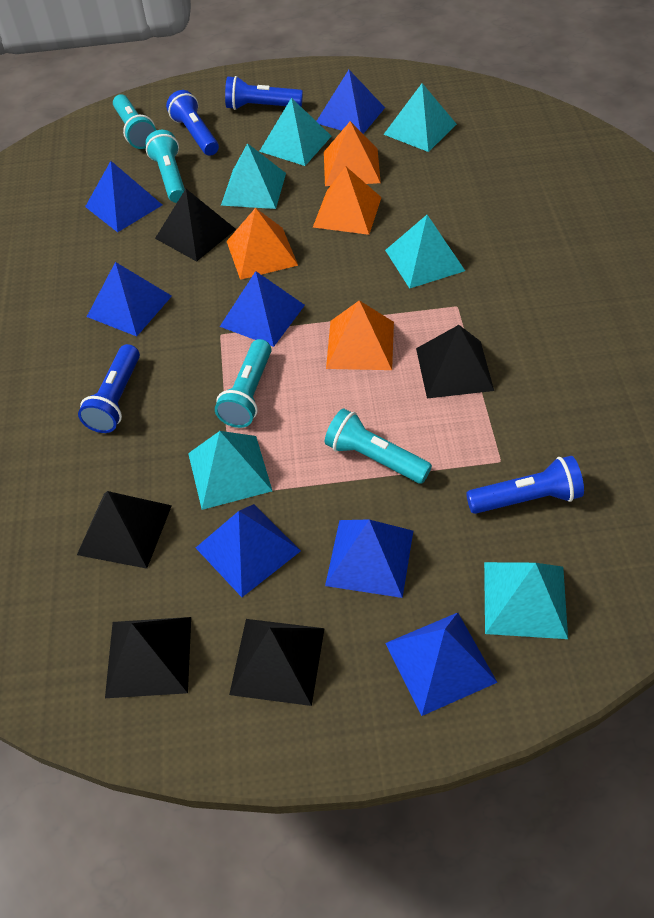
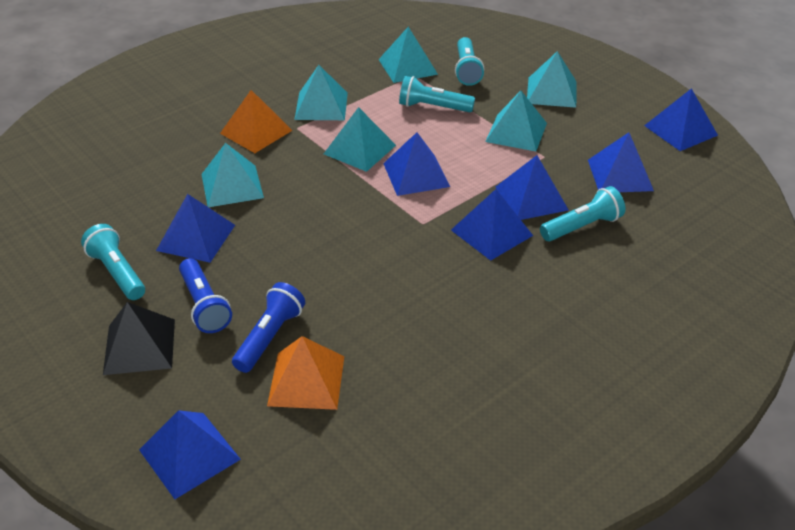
black pyramid: 5 -> 1
blue flashlight: 4 -> 2
orange pyramid: 4 -> 2

